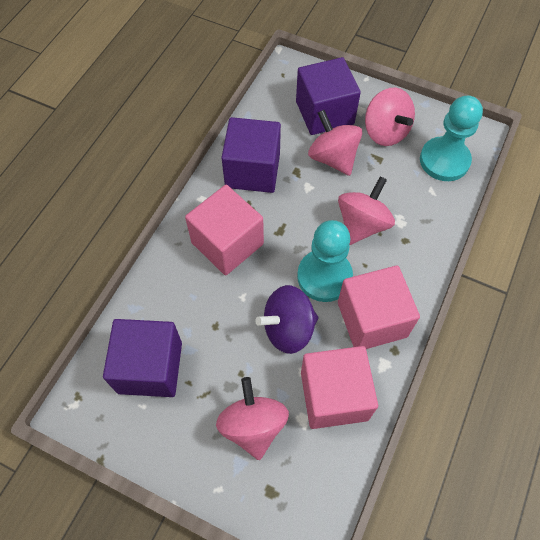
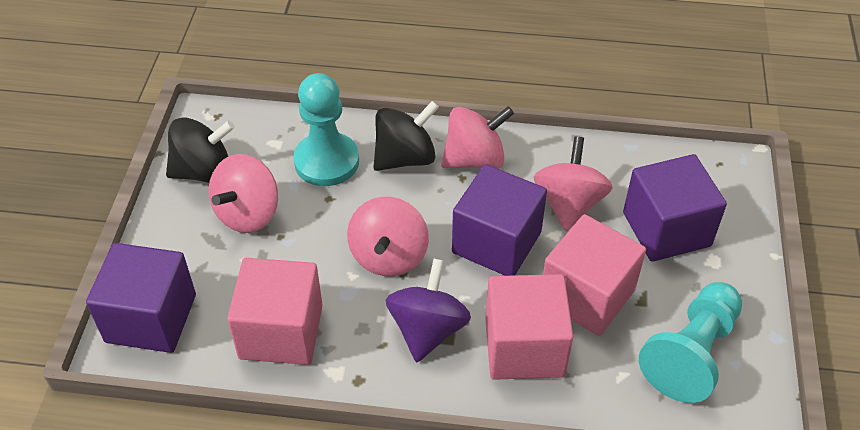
black spinning top: 0 -> 2

